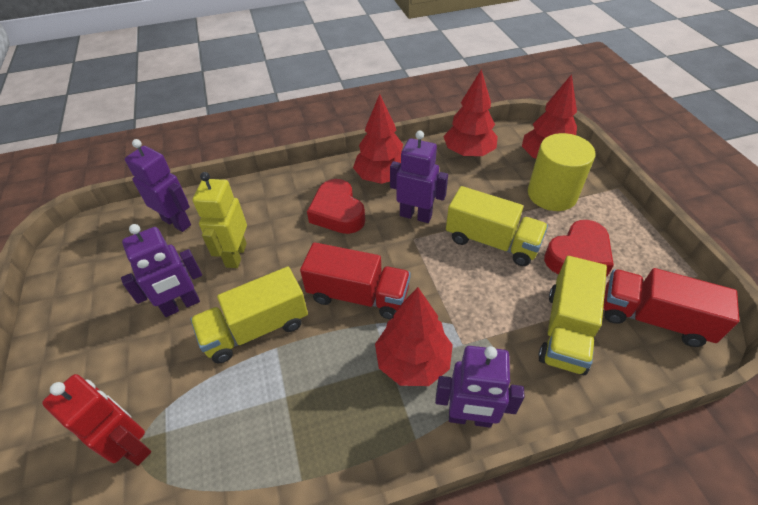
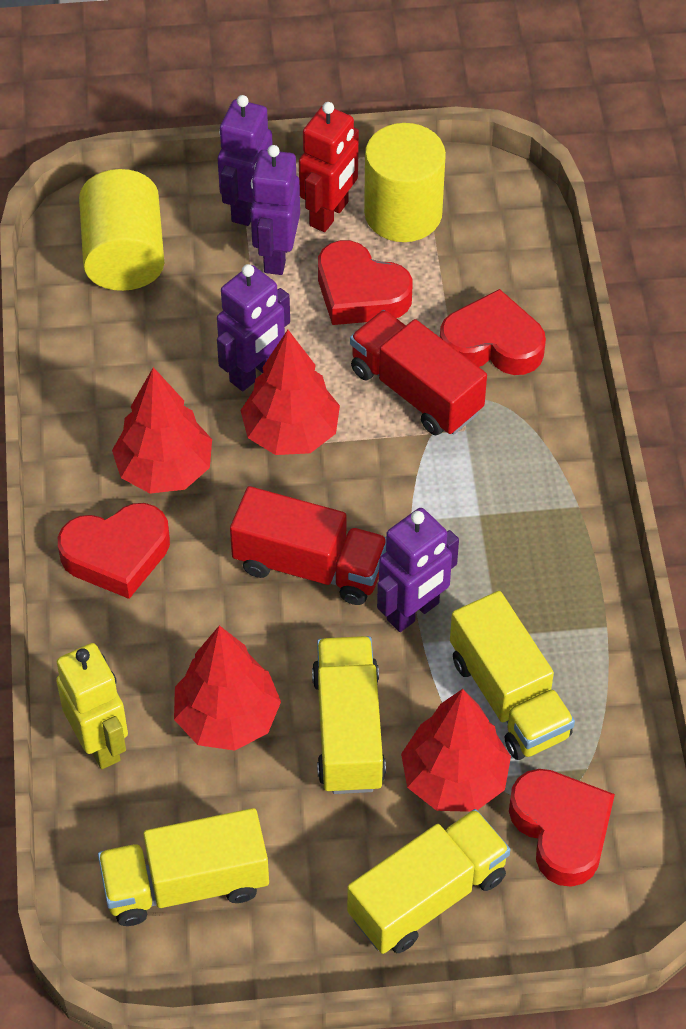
red heart: 2 -> 4
yellow cylinder: 1 -> 2
yellow truck: 3 -> 4

